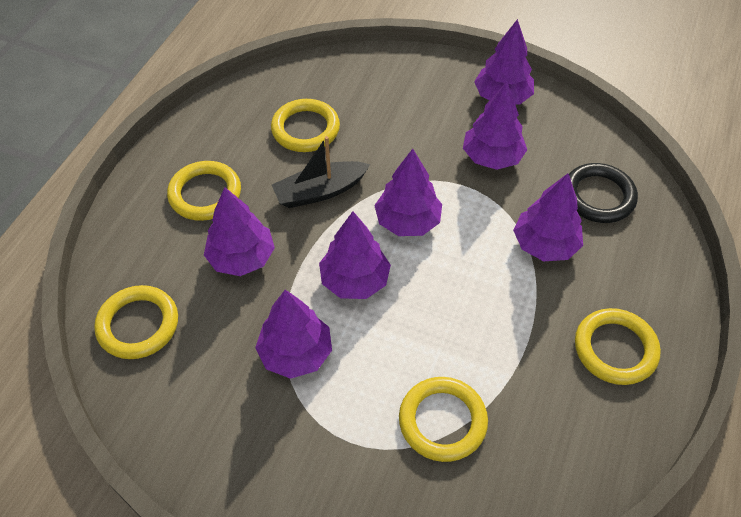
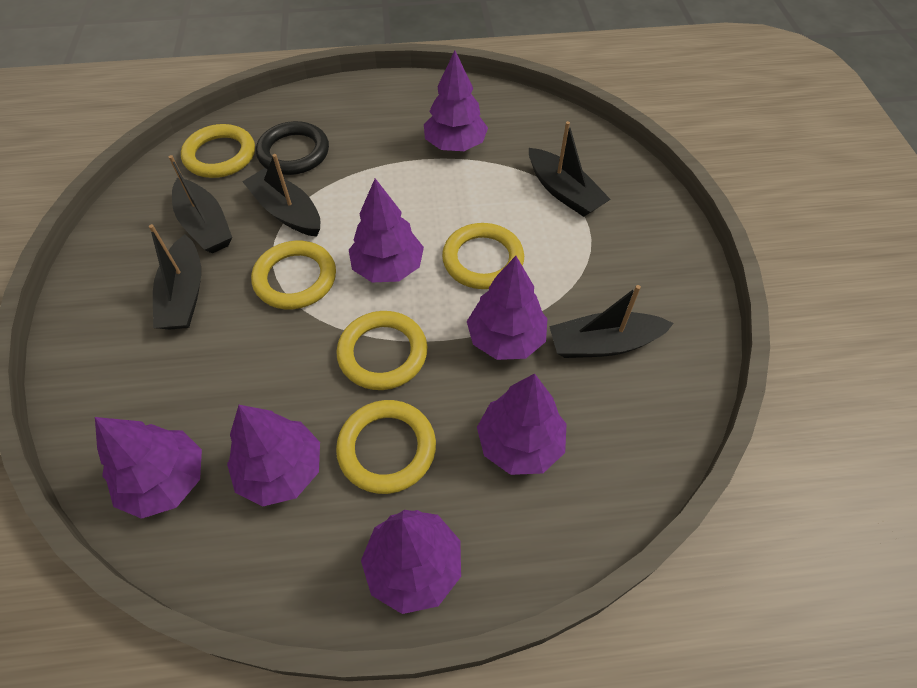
black boat: 1 -> 5

